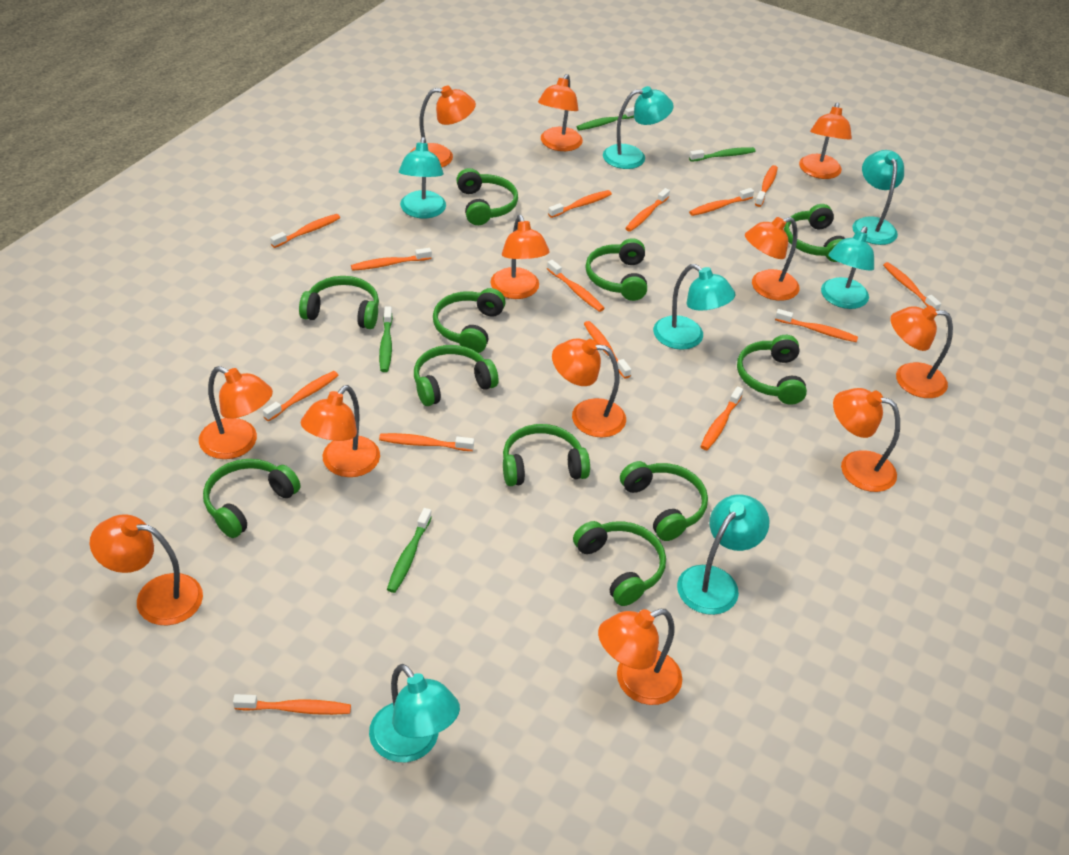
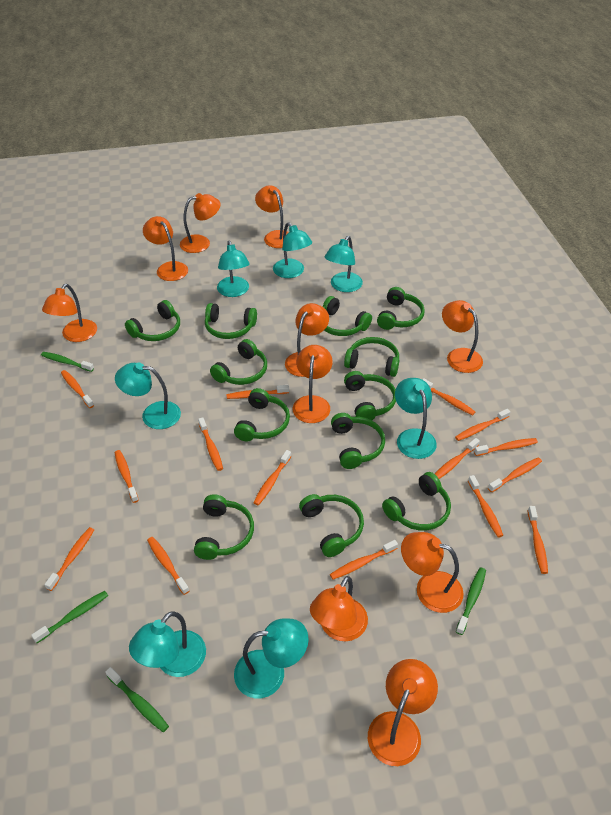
green headphones: 11 -> 12
orange lamp: 12 -> 10
orange toothbrush: 14 -> 15

